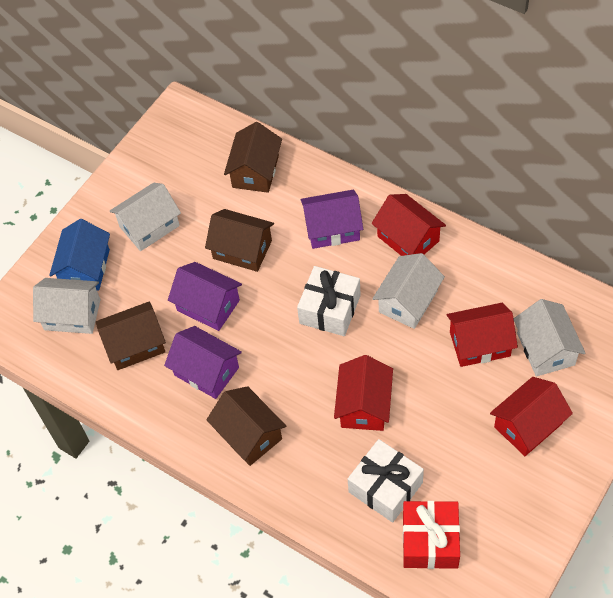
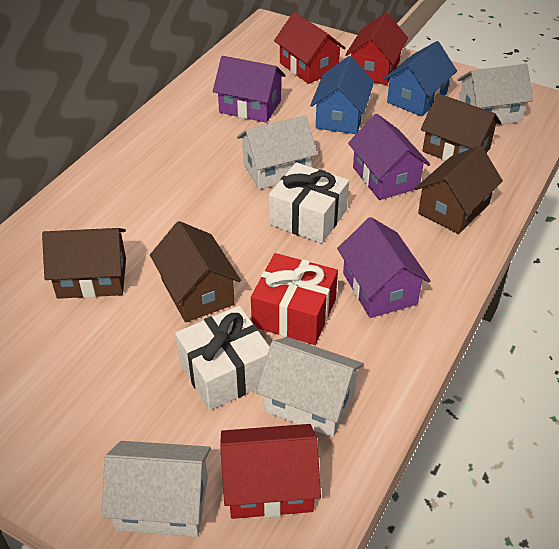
blue house: 1 -> 2
red house: 4 -> 3

